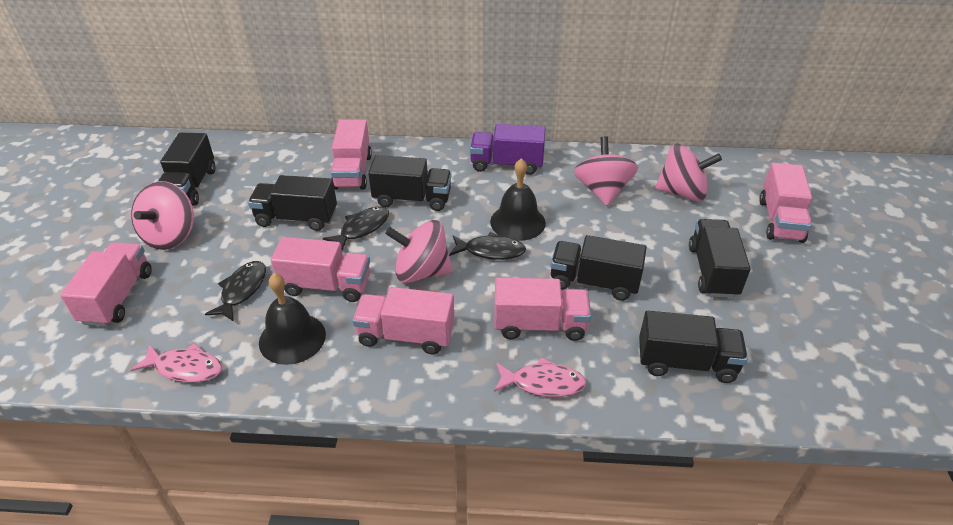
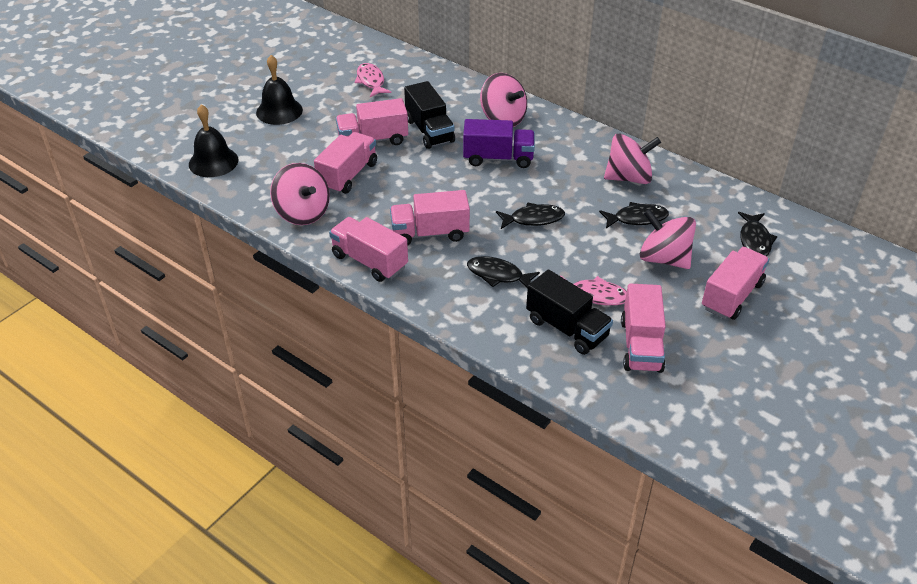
black fish: 3 -> 4
black truck: 6 -> 2

